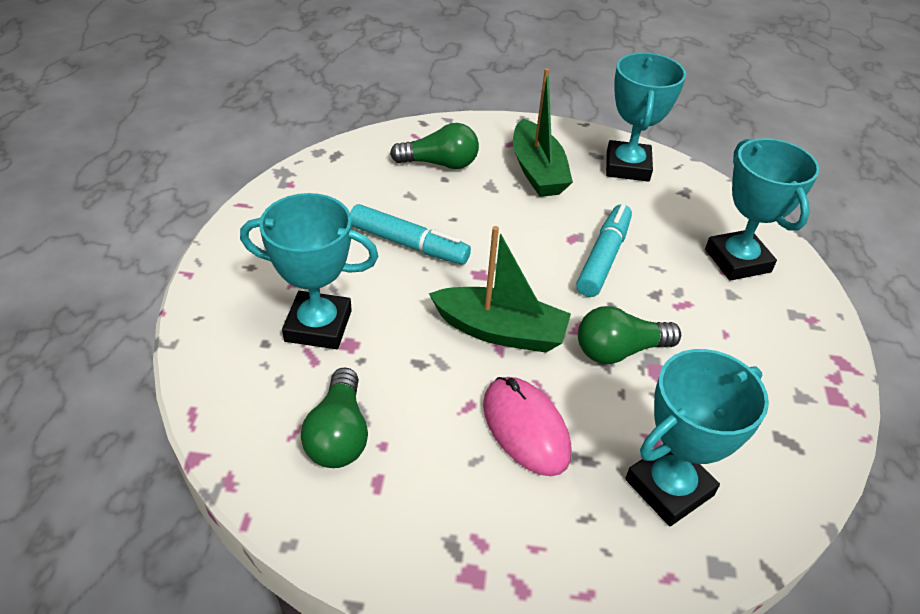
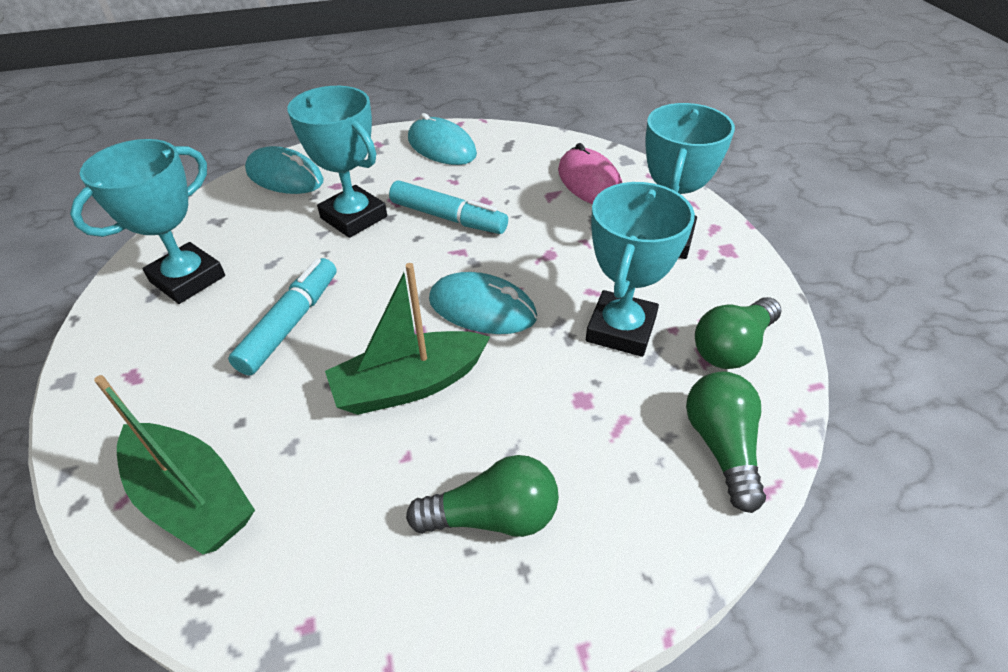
turquoise mouse: 0 -> 3

